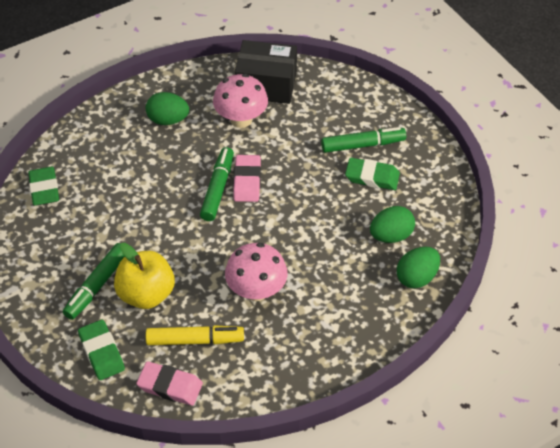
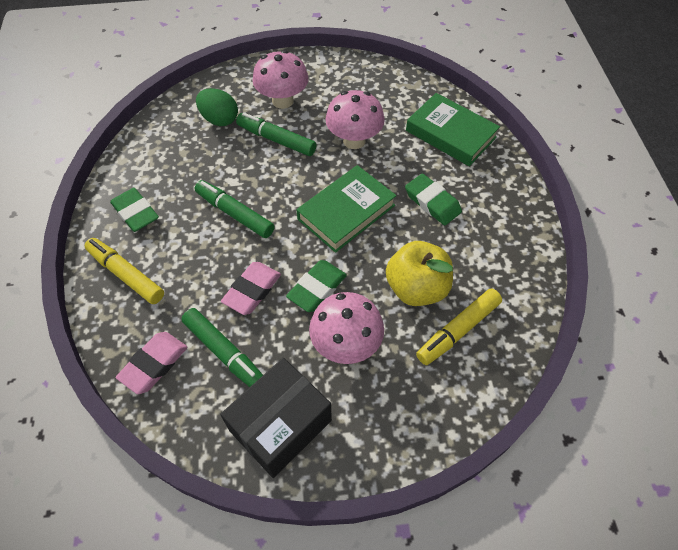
green book: 0 -> 2
green egg: 3 -> 1
pink mushroom: 2 -> 3
yellow marker: 1 -> 2

